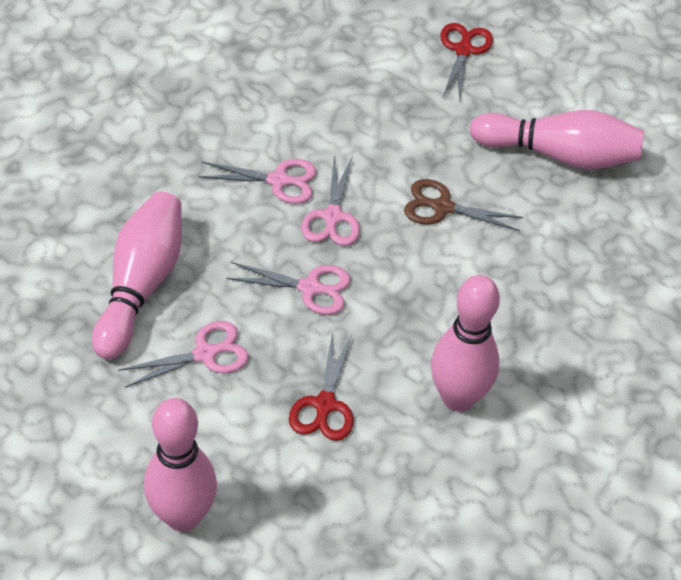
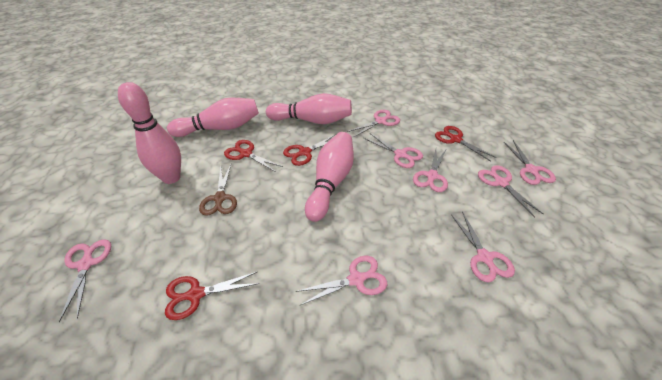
pink scissors: 4 -> 8
red scissors: 2 -> 4

